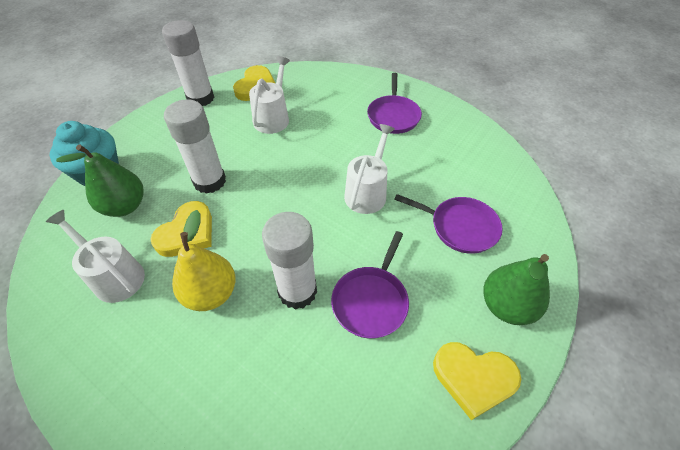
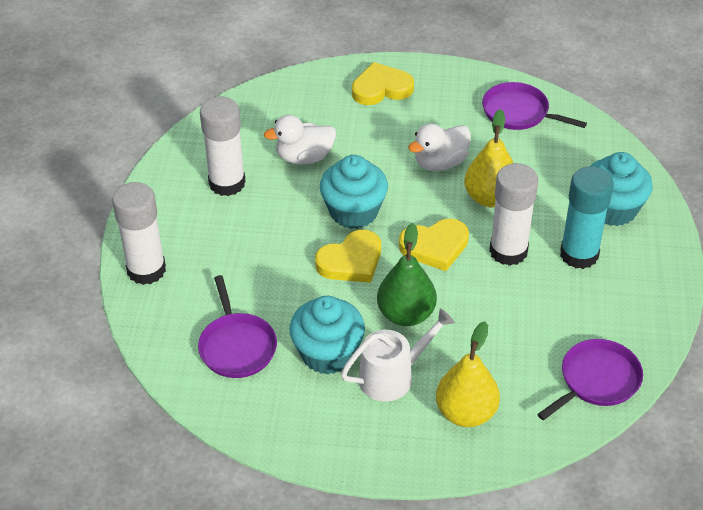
green pear: 2 -> 1
turquoise cupcake: 1 -> 3
turquoise glue stick: 0 -> 1
white duck: 0 -> 2
white watering can: 3 -> 1
yellow pear: 1 -> 2

